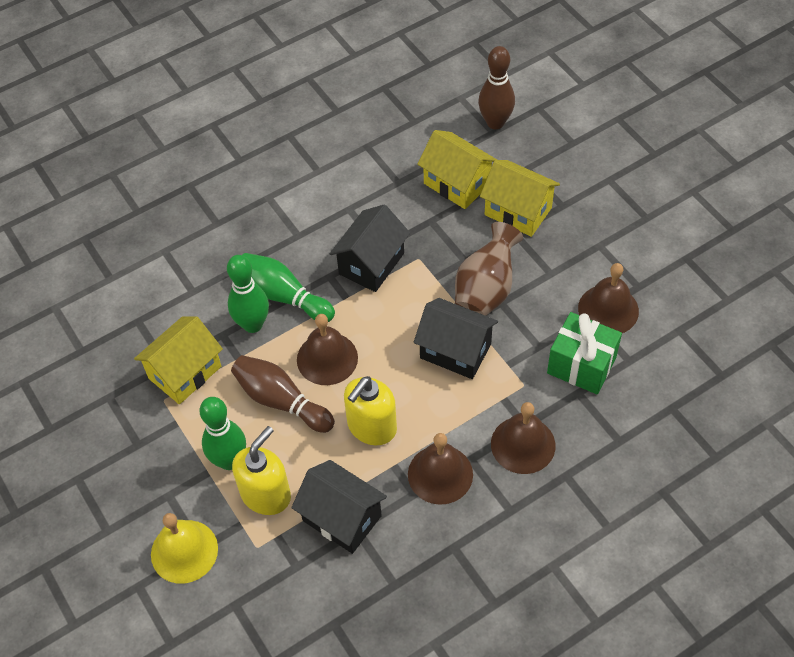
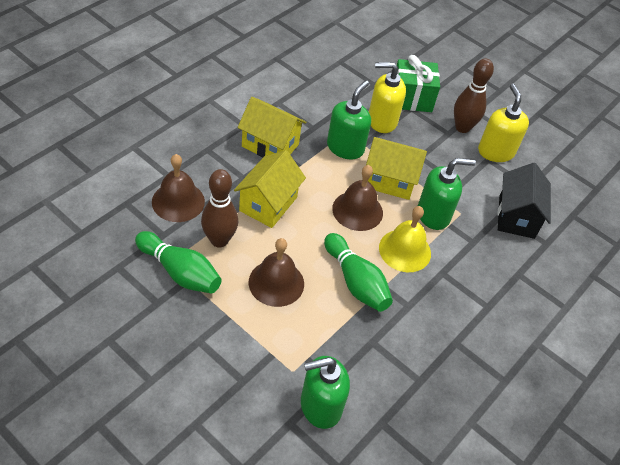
black house: 3 -> 1
brown bell: 4 -> 3
brown vase: 1 -> 0
green bowling pin: 3 -> 2
green soap dispenser: 0 -> 3

